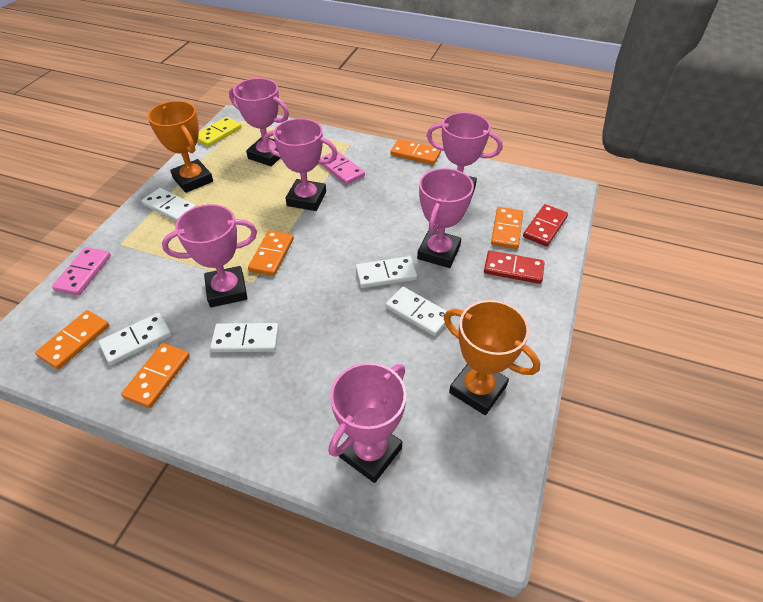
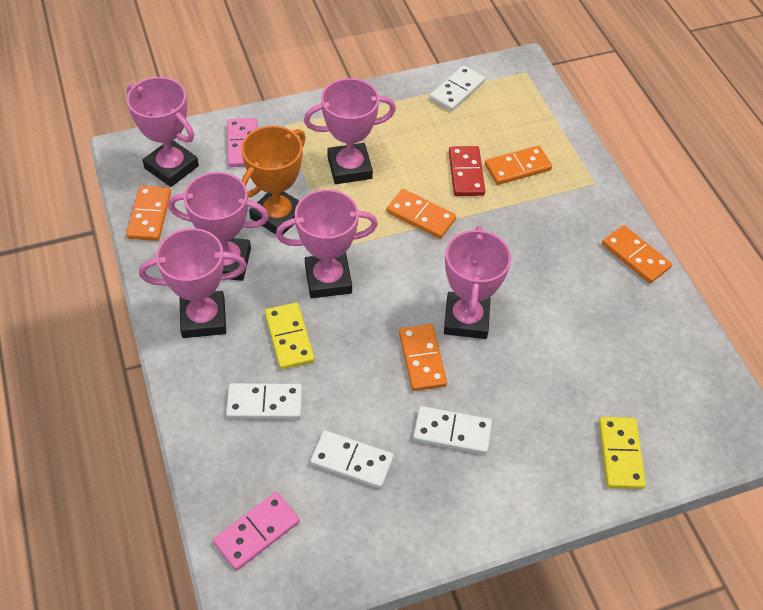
orange trophy: 2 -> 1
red domino: 2 -> 1
white domino: 5 -> 4
yellow domino: 1 -> 2

